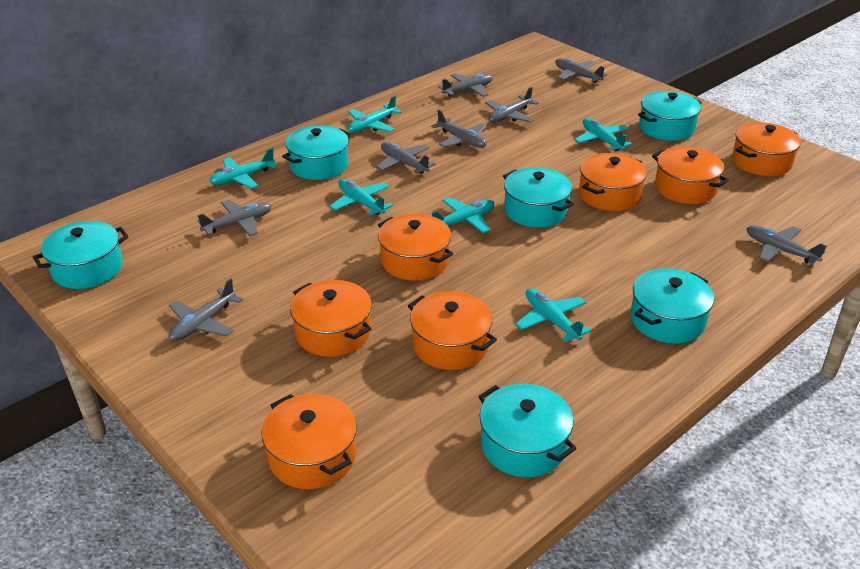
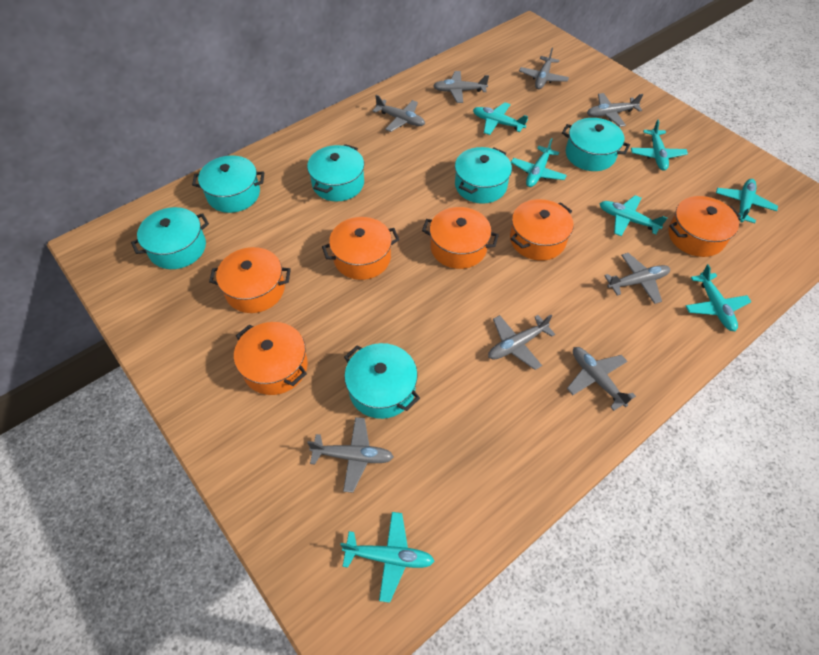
orange pot: 7 -> 6
turquoise plane: 6 -> 7

